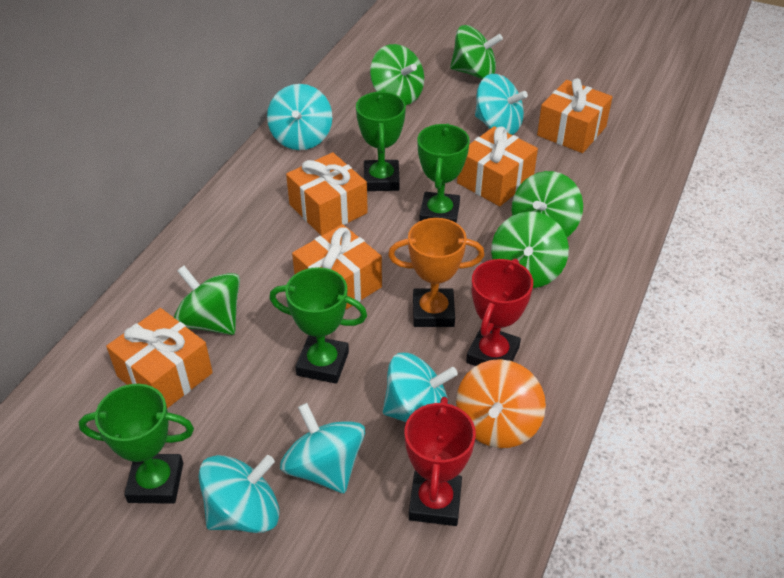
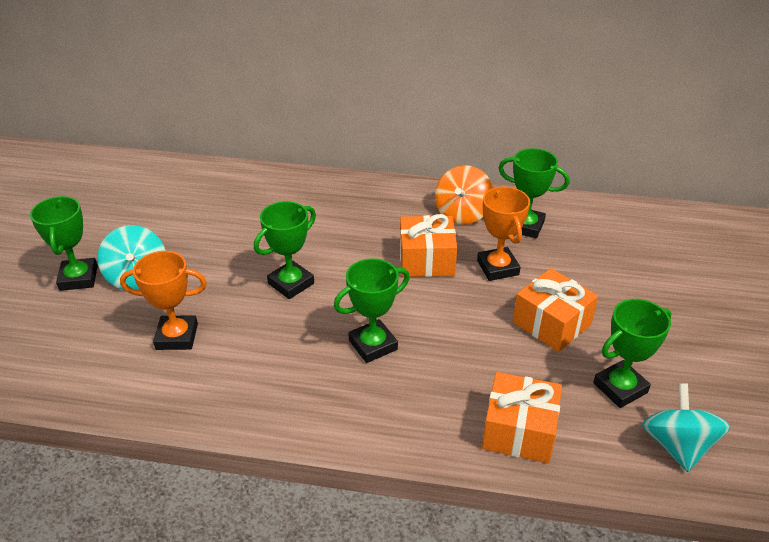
green spinning top: 5 -> 0
green trophy: 4 -> 5
orange gift: 5 -> 3
orange trophy: 1 -> 2
red trophy: 2 -> 0
turquoise spinning top: 5 -> 2

